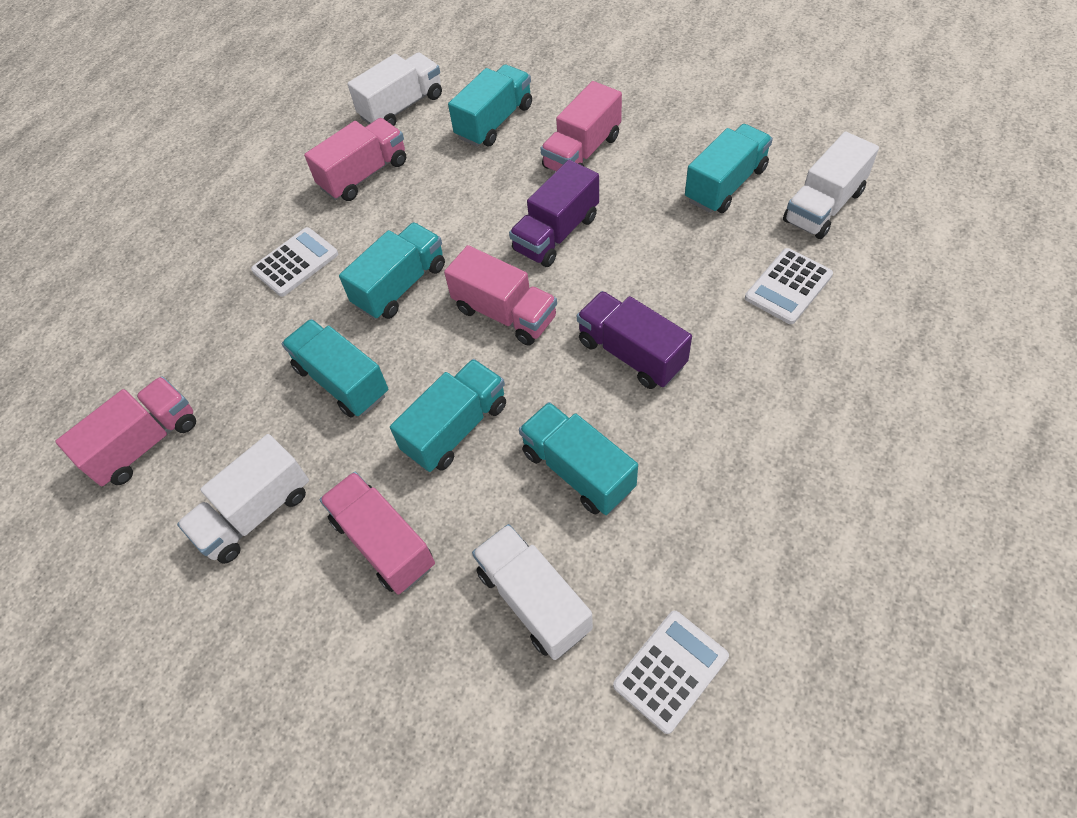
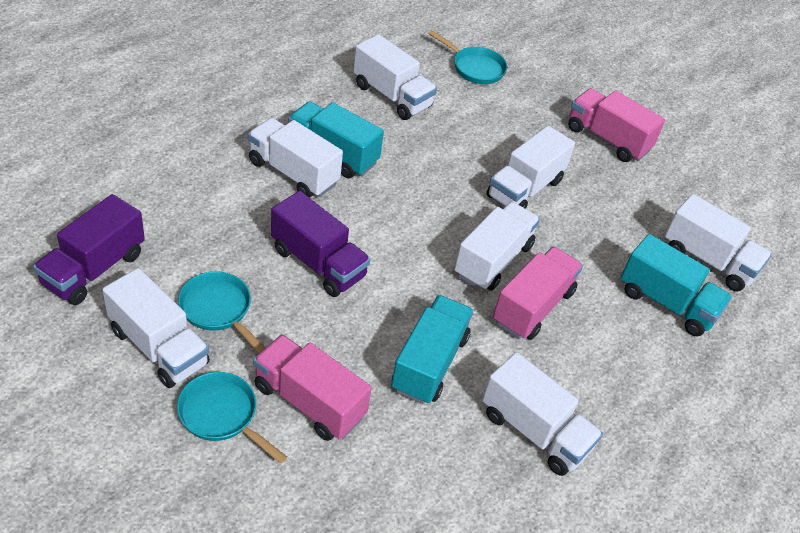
pink truck: 5 -> 3
turquoise pan: 0 -> 3
turquoise truck: 6 -> 3
white calculator: 3 -> 0
white truck: 4 -> 7

